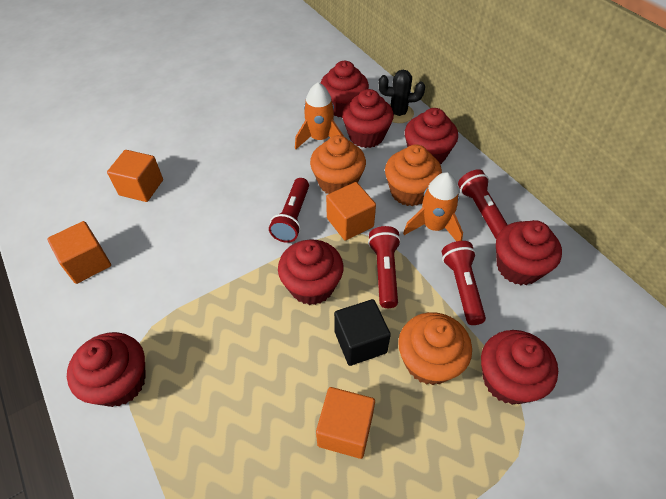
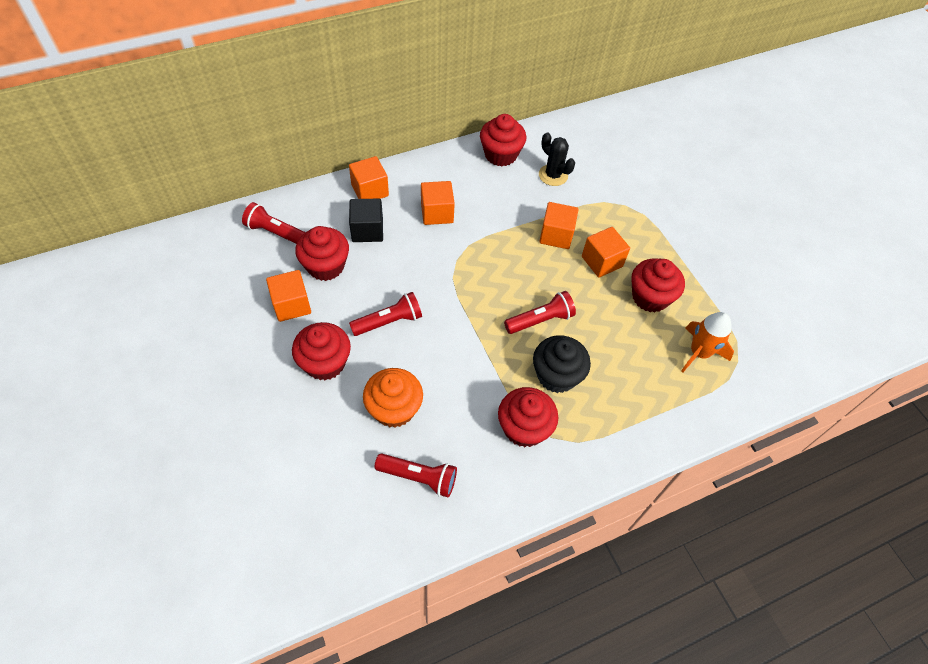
black cupcake: 0 -> 1
orange cube: 4 -> 5
orange cupcake: 3 -> 1
orange rocket: 2 -> 1
red cupcake: 7 -> 5

